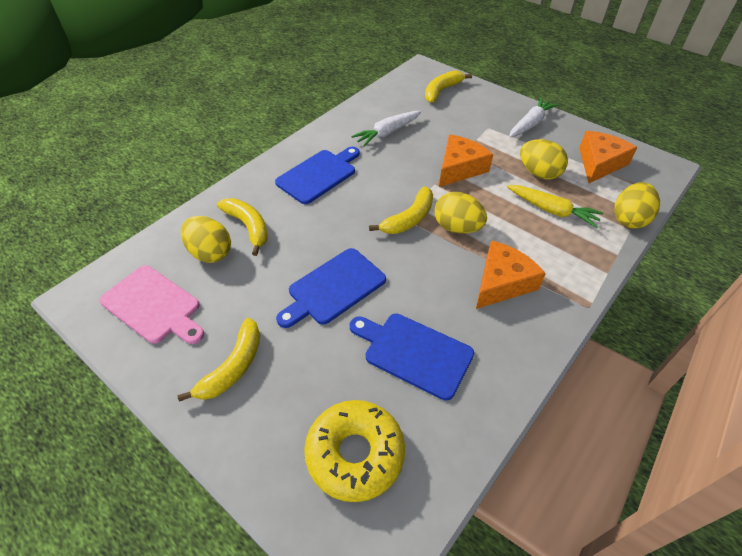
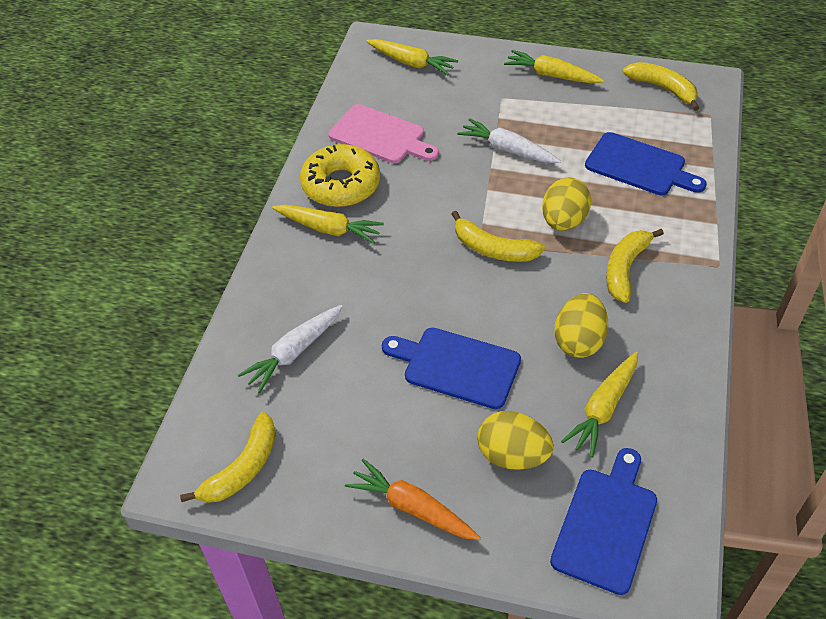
orange carrot: 0 -> 1
orange cheese: 3 -> 0
yellow carrot: 1 -> 4
yellow egg: 4 -> 3

